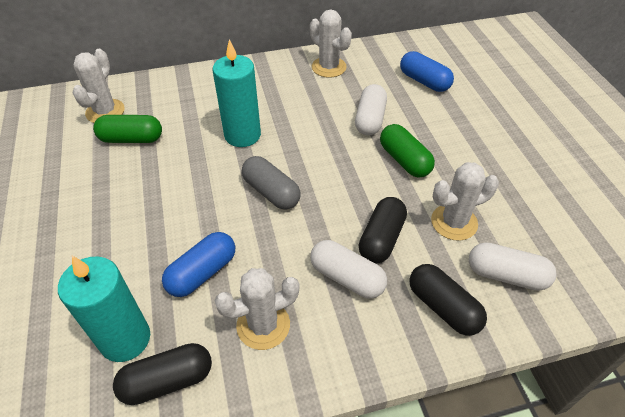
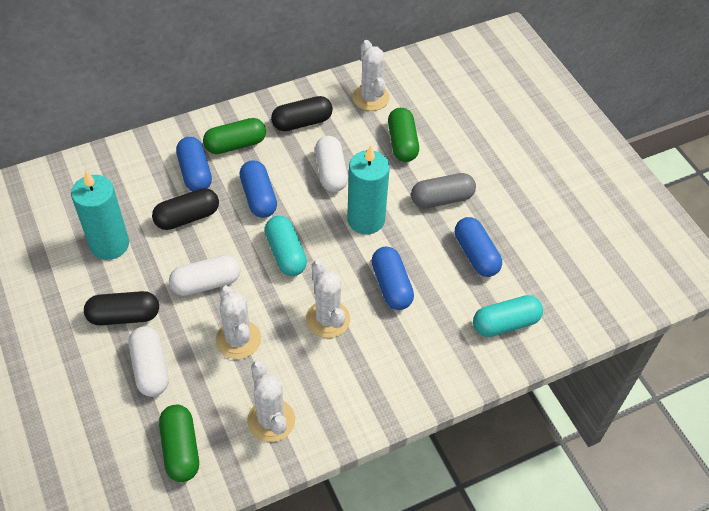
blue capsule: 2 -> 4
green capsule: 2 -> 3
turquoise capsule: 0 -> 2

